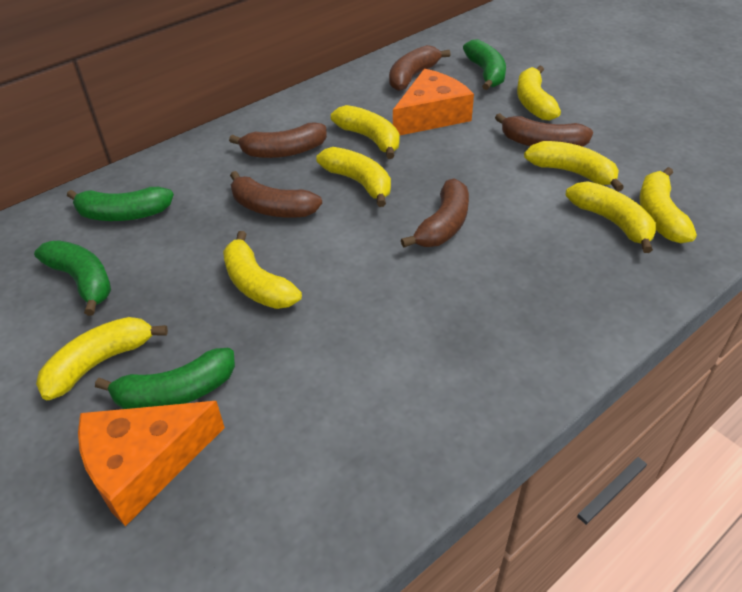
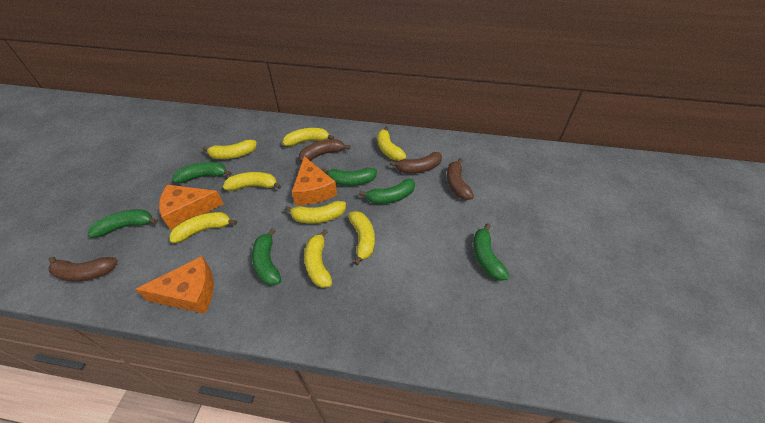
brown banana: 5 -> 4
green banana: 4 -> 6
orange cheese: 2 -> 3

